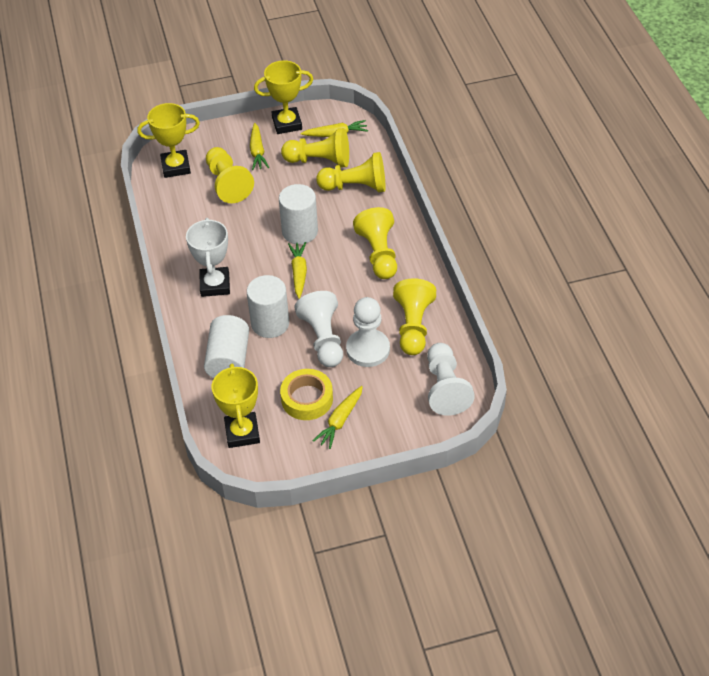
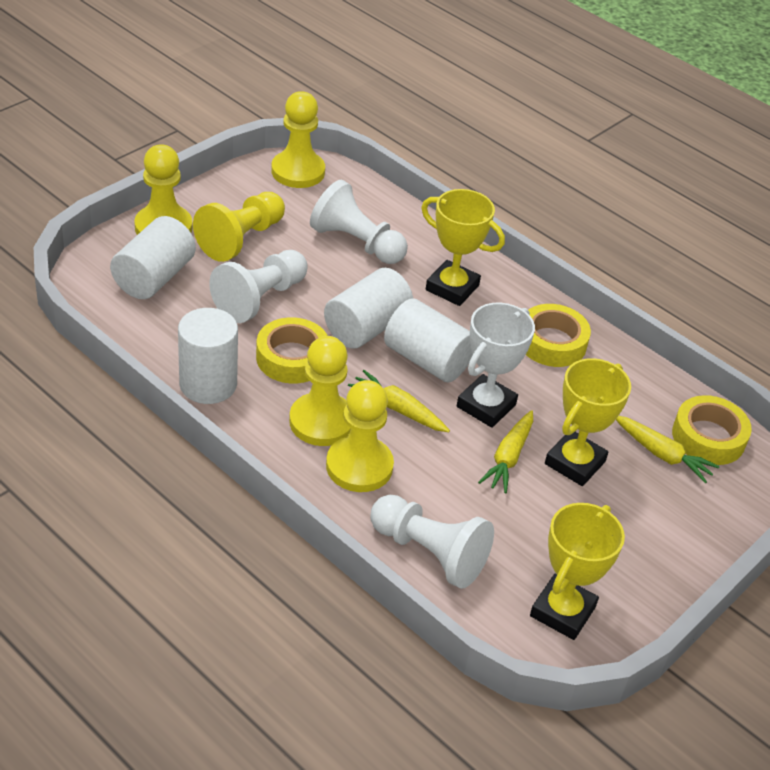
white cylinder: 3 -> 4
yellow carrot: 4 -> 3
yellow tape: 1 -> 3

